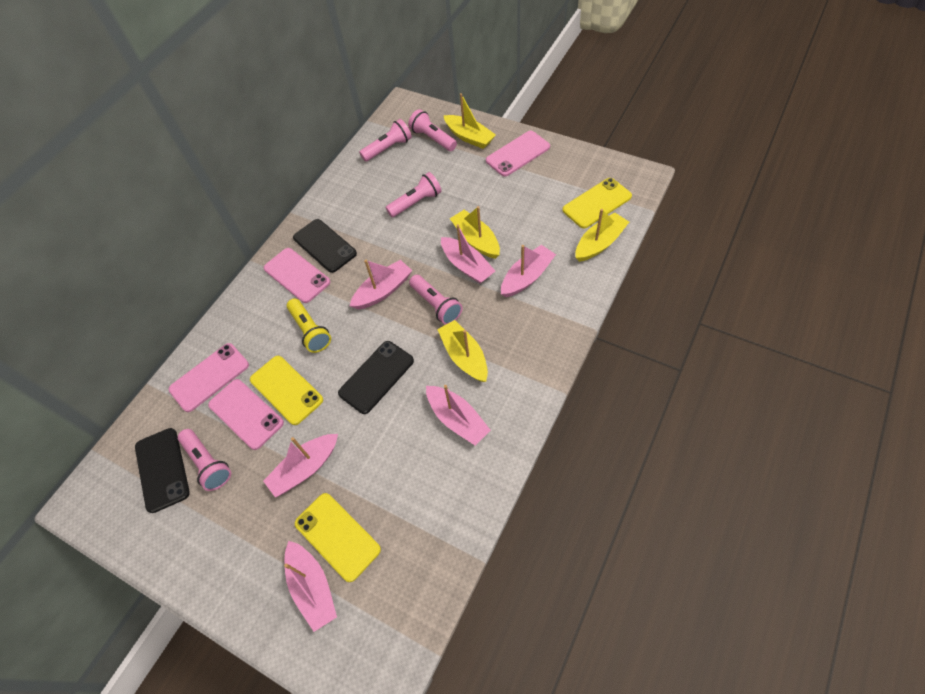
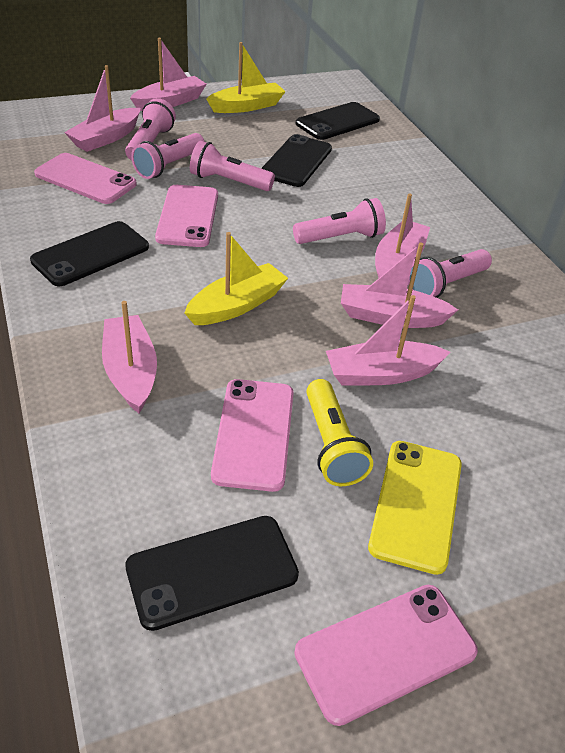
black phone: 3 -> 4
yellow boat: 4 -> 2
yellow phone: 3 -> 1

